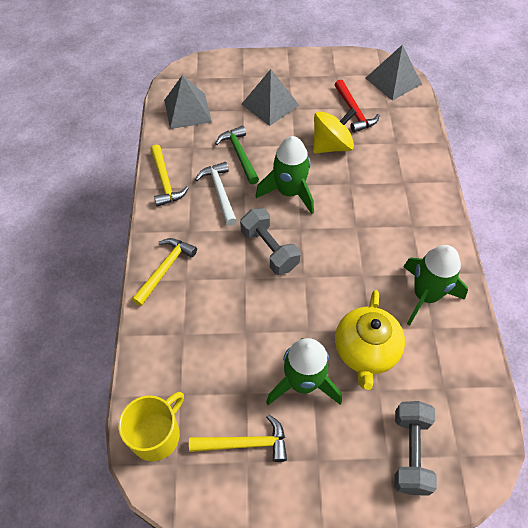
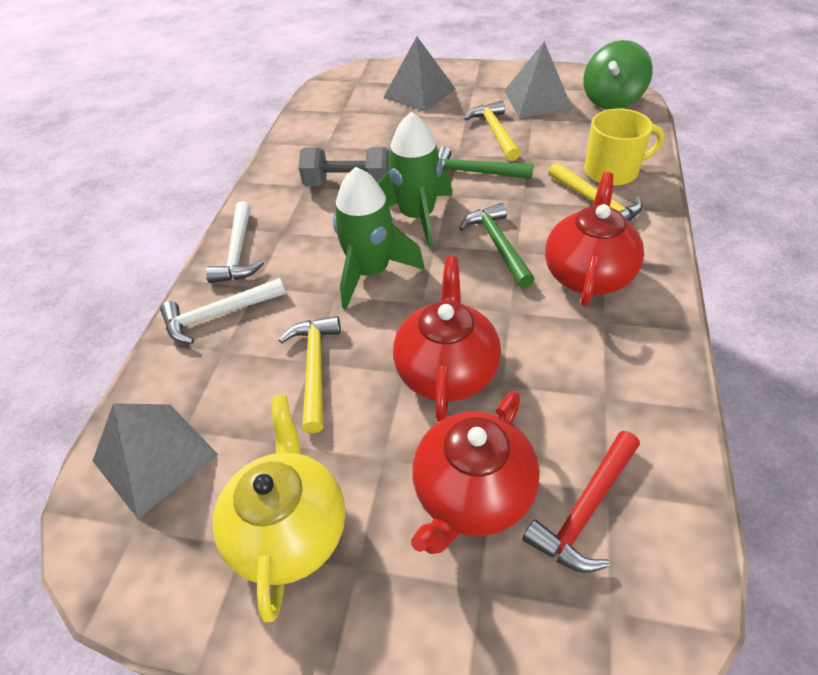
green hammer: 1 -> 2
green rocket: 3 -> 2
green spinning top: 0 -> 1
grey dumbbell: 2 -> 1
red teapot: 0 -> 3
white hammer: 1 -> 2
yellow spinning top: 1 -> 0

